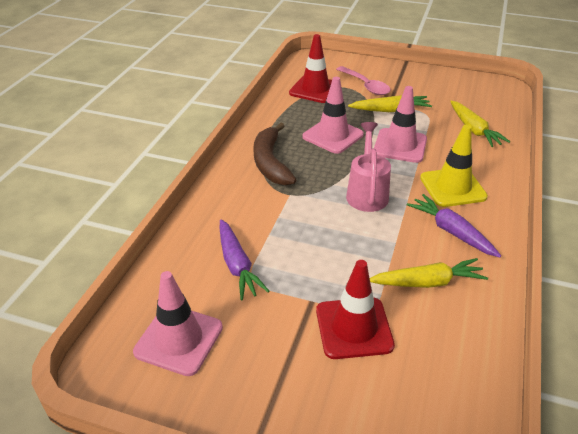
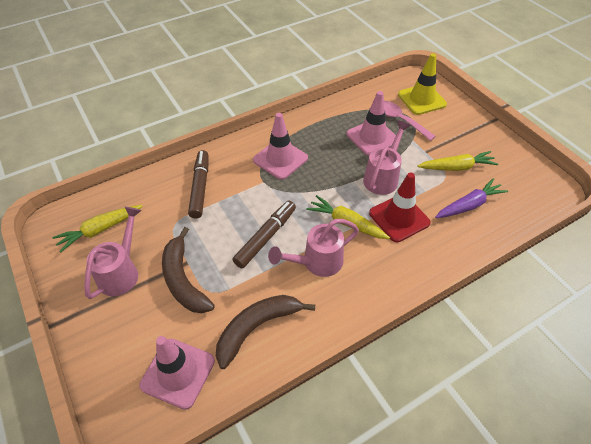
brown banana: 1 -> 2
brown marker: 0 -> 2
pink watering can: 1 -> 3
purple carrot: 2 -> 1
red traffic cone: 2 -> 1

